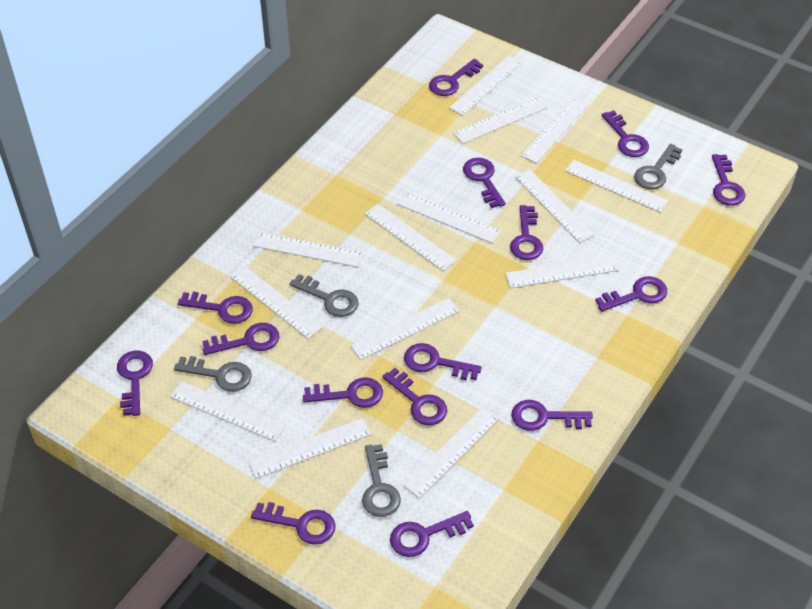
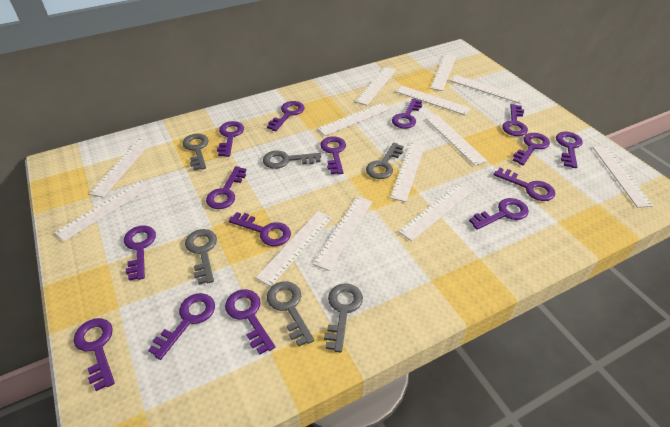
grey key: 4 -> 6
white ruler: 14 -> 13

